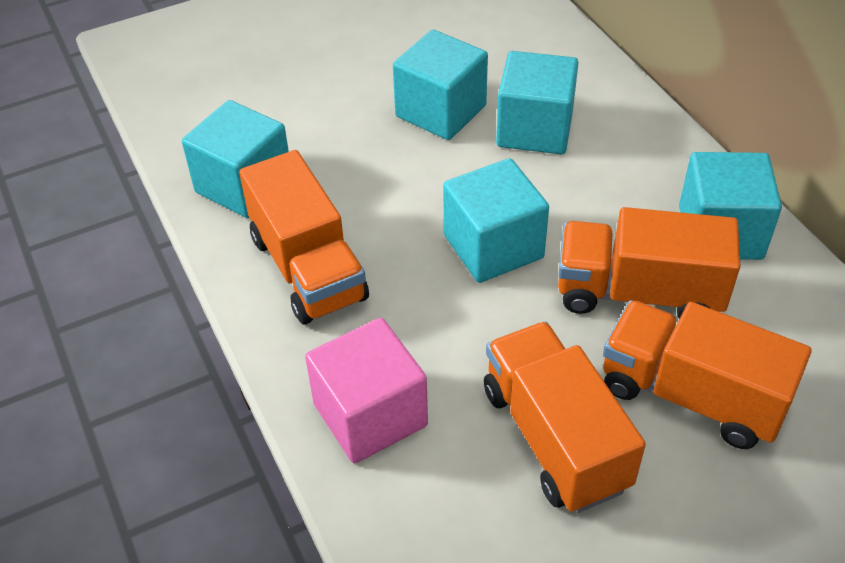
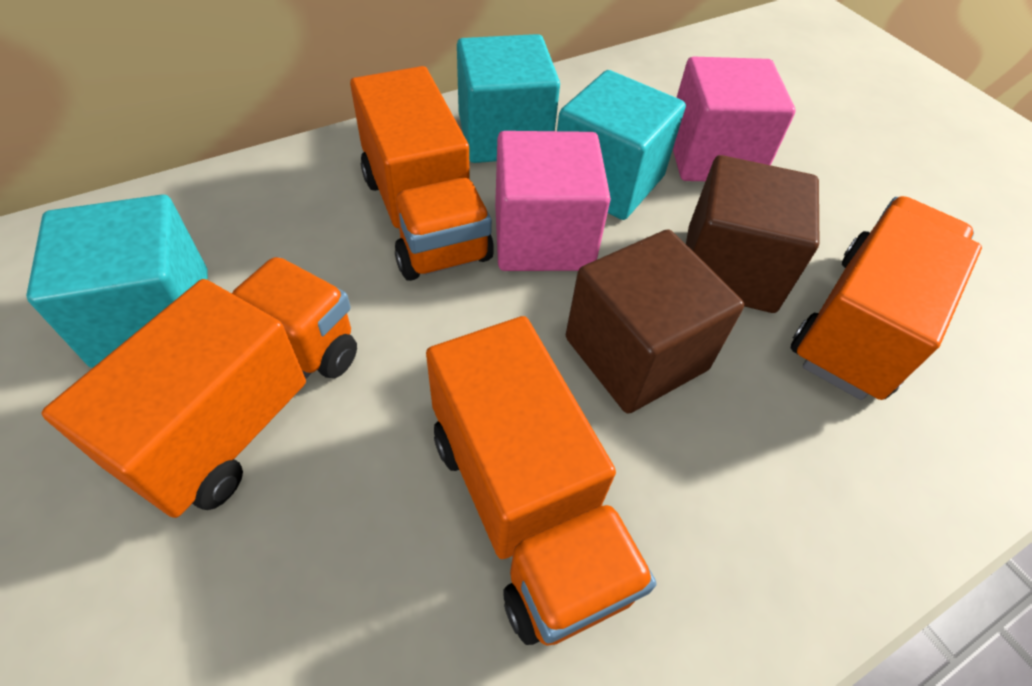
brown cube: 0 -> 2
pink cube: 1 -> 2
turquoise cube: 5 -> 3

